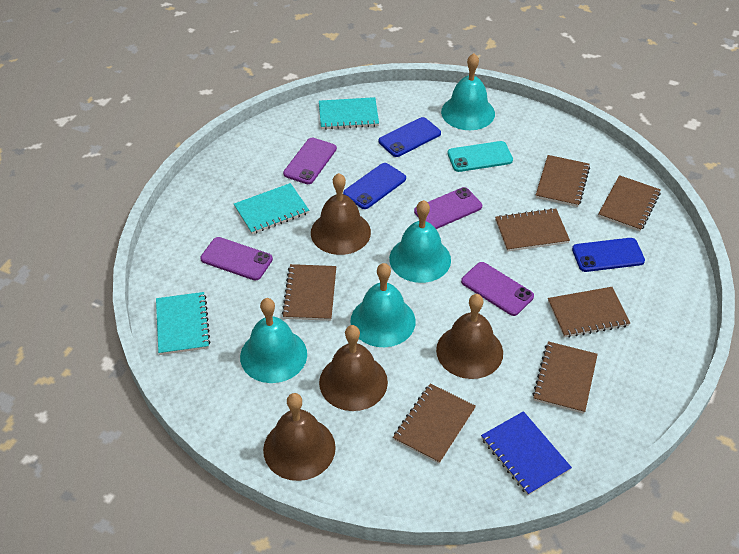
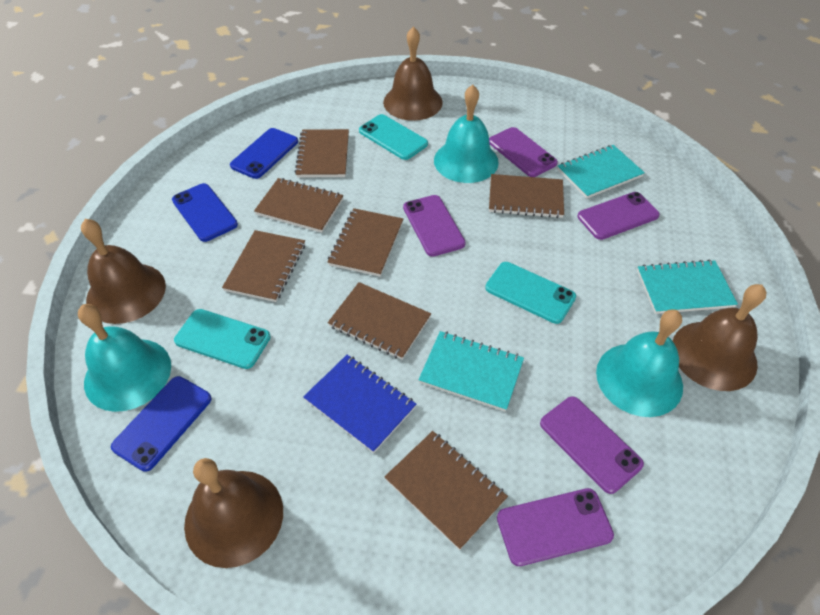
purple phone: 4 -> 5
turquoise bell: 4 -> 3
turquoise phone: 1 -> 3

